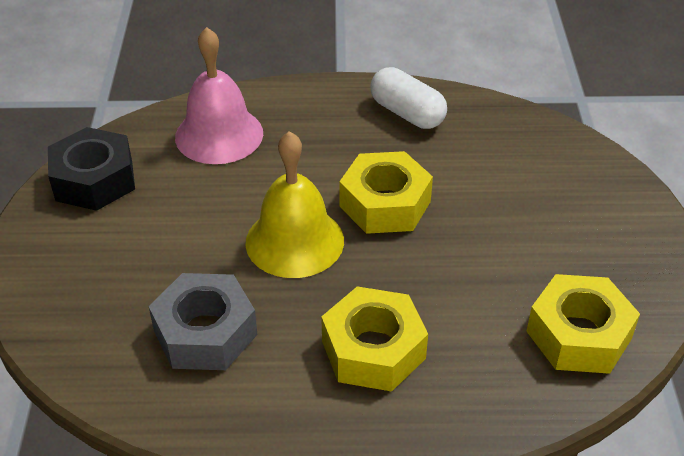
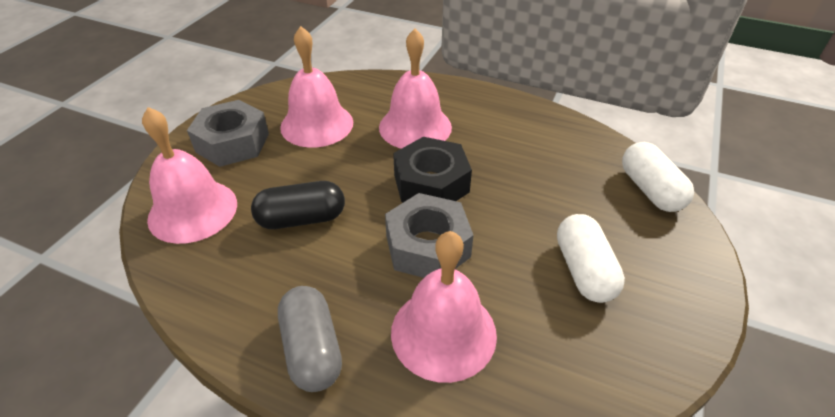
black capsule: 0 -> 1
grey capsule: 0 -> 1
grey nut: 1 -> 2
pink bell: 1 -> 4
white capsule: 1 -> 2
yellow bell: 1 -> 0
yellow nut: 3 -> 0

